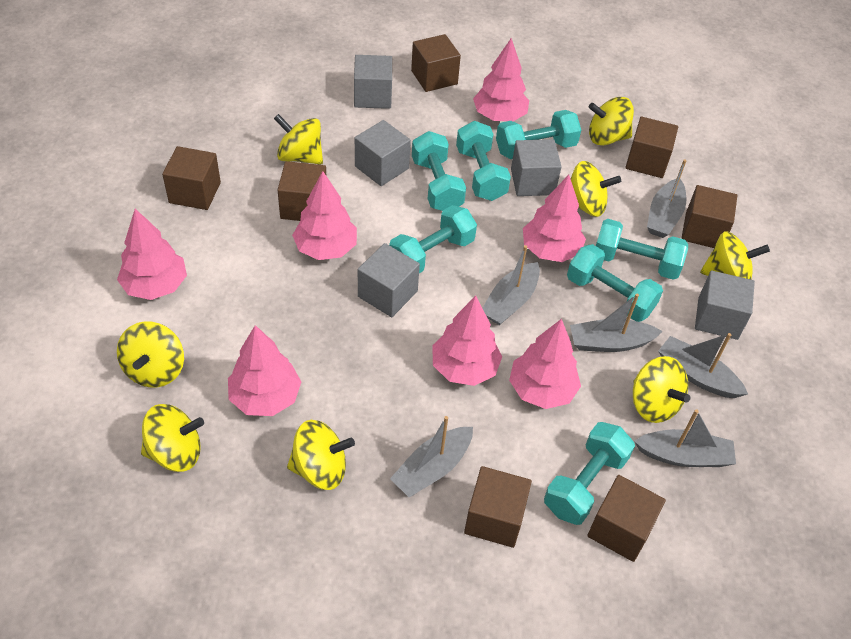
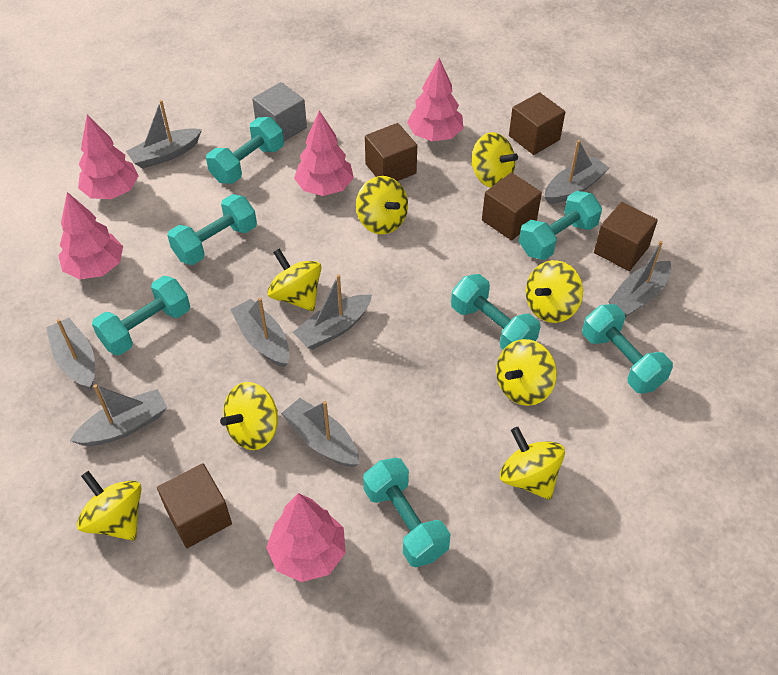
brown cube: 7 -> 5
grey boat: 6 -> 8
grey cube: 5 -> 1
pink tree: 7 -> 5

